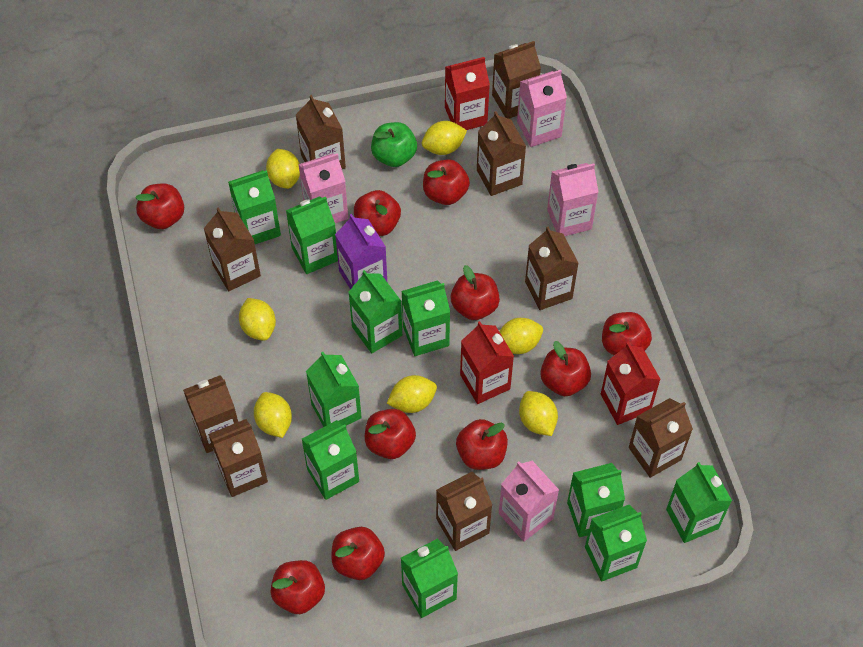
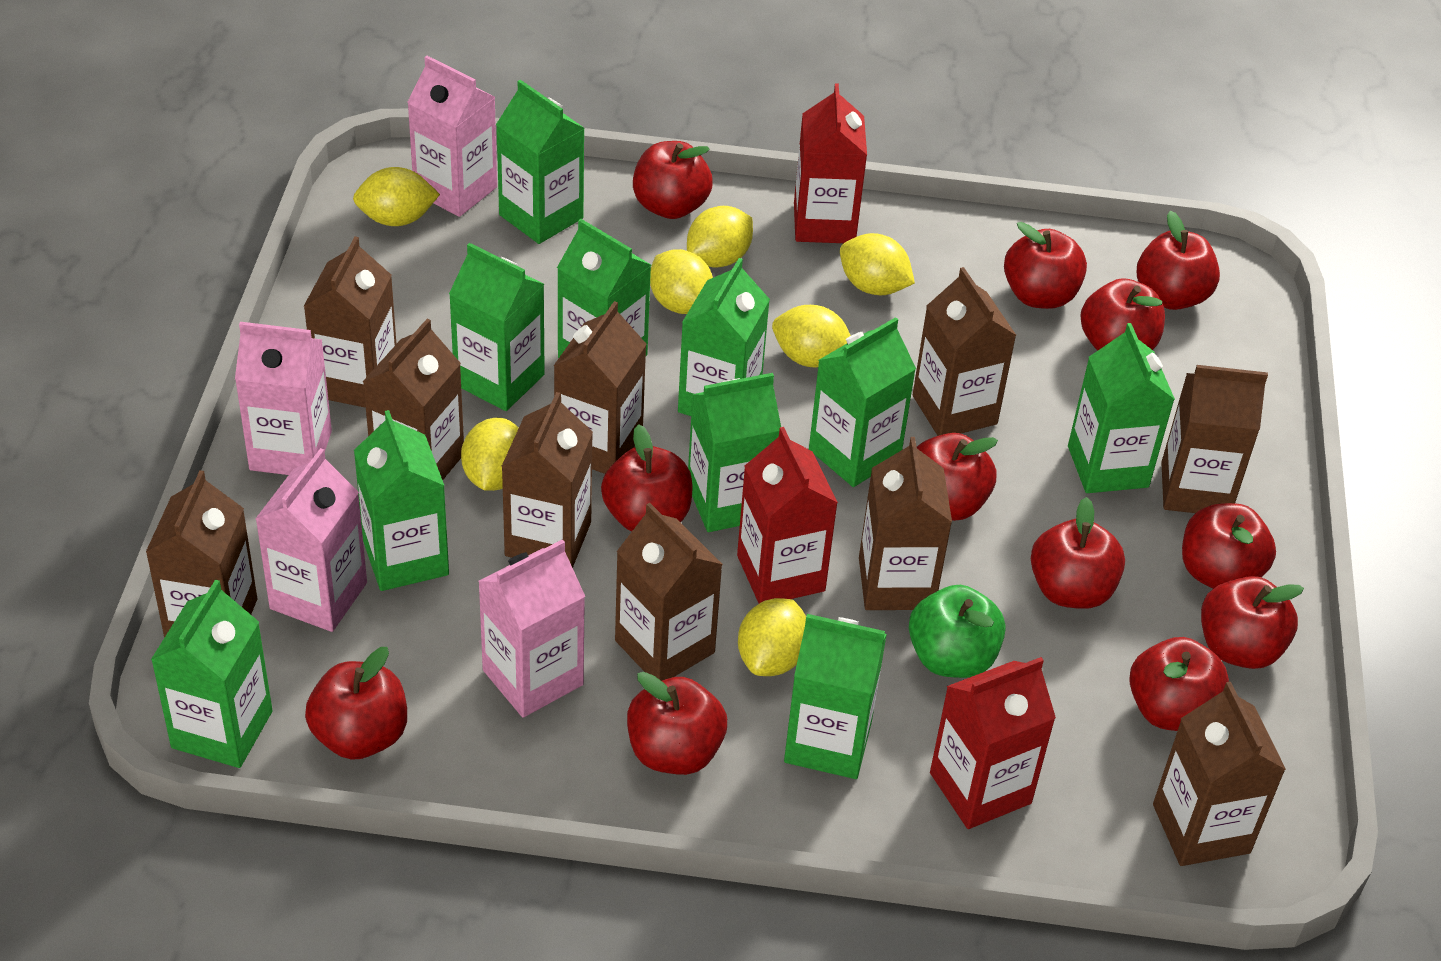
brown carton: 9 -> 10
purple carton: 1 -> 0
red apple: 10 -> 12

